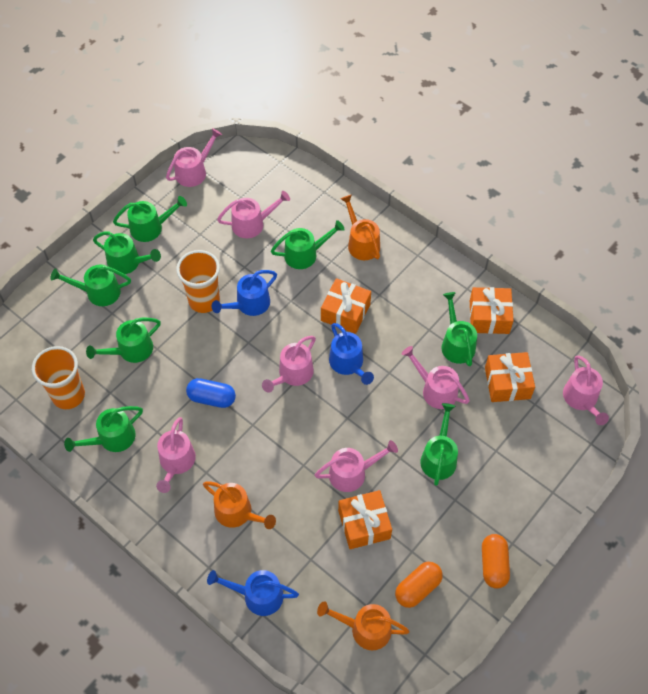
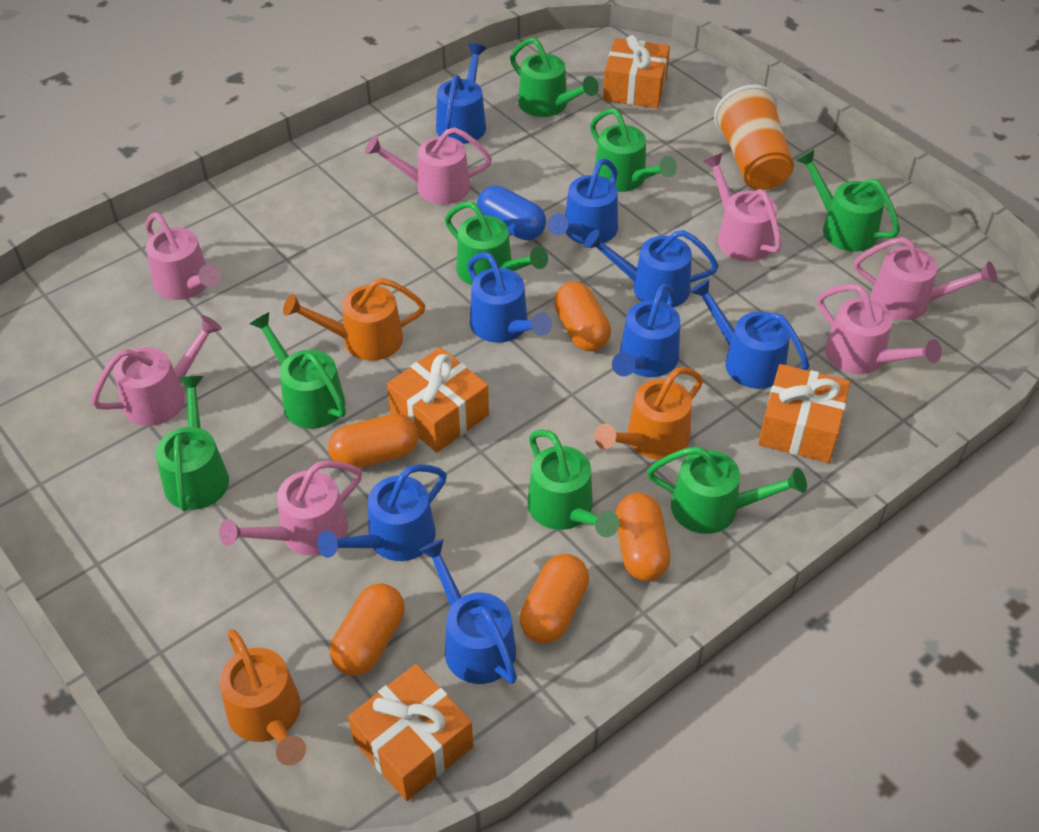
blue watering can: 3 -> 8
orange capsule: 2 -> 5
orange cup: 2 -> 1

